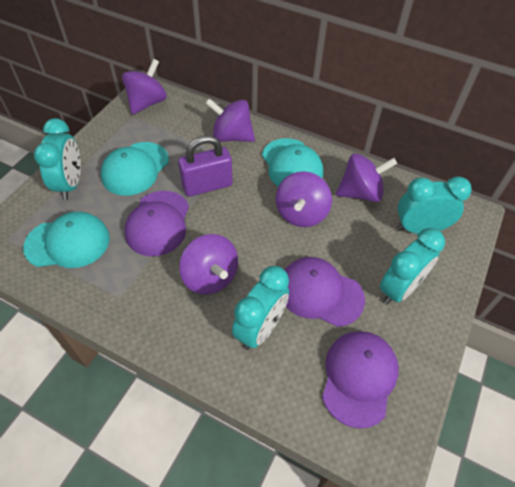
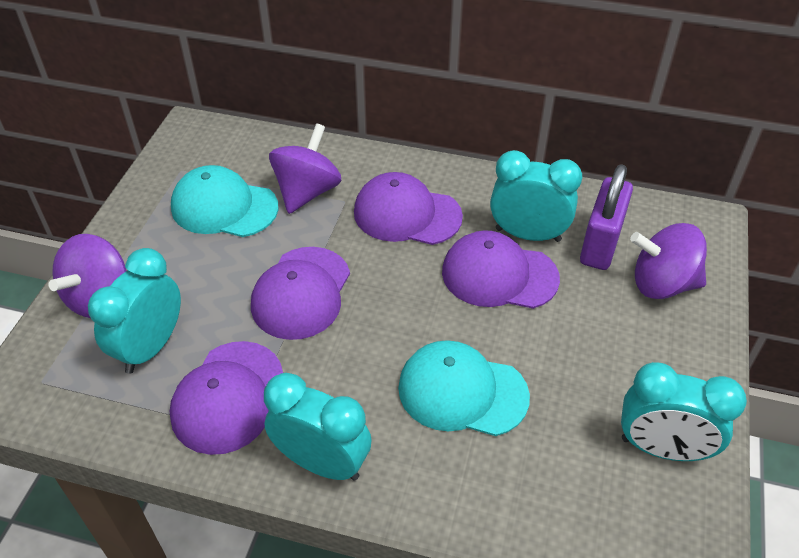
purple cap: 3 -> 4
purple spinning top: 5 -> 3
turquoise cap: 3 -> 2

